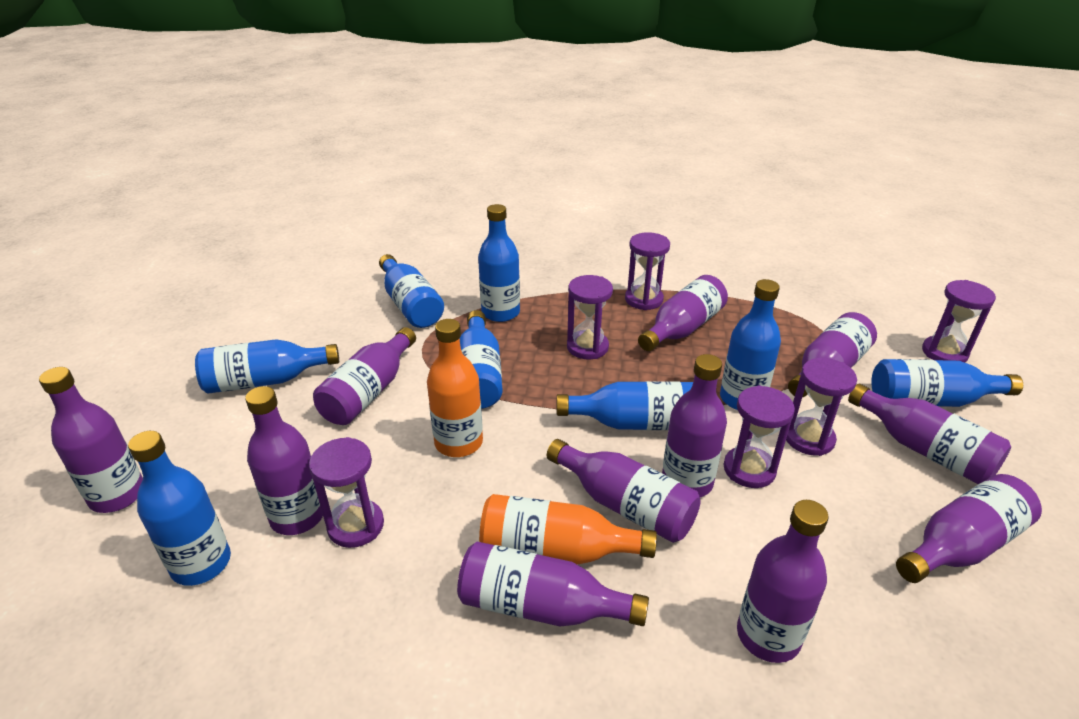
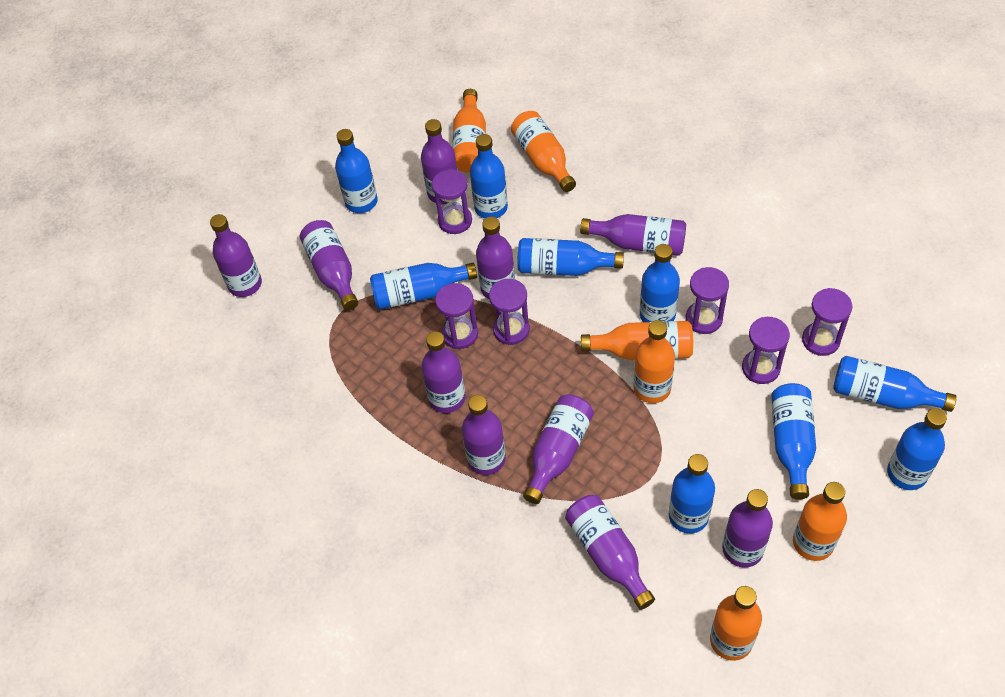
blue bottle: 8 -> 9
orange bottle: 2 -> 6
purple bottle: 11 -> 10

